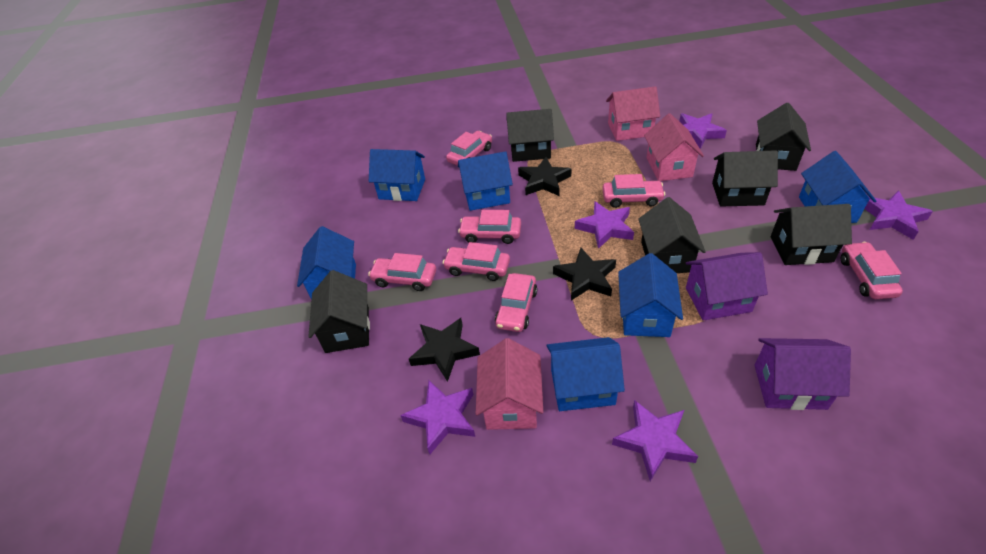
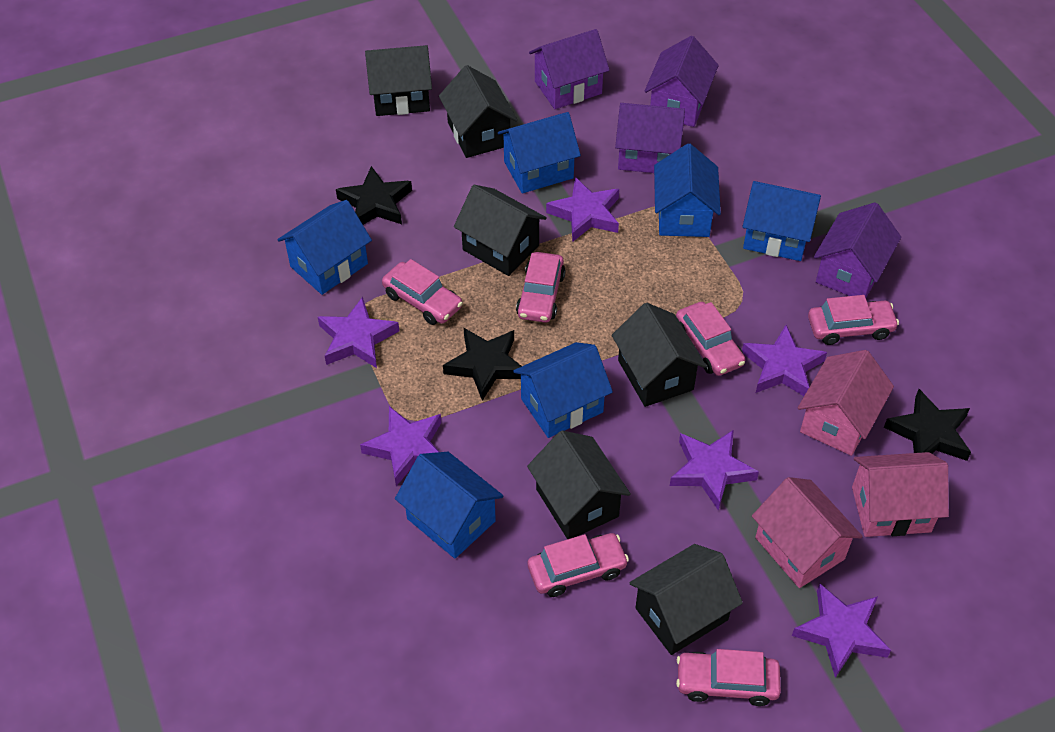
pink car: 7 -> 6
purple house: 2 -> 4
purple star: 5 -> 6

